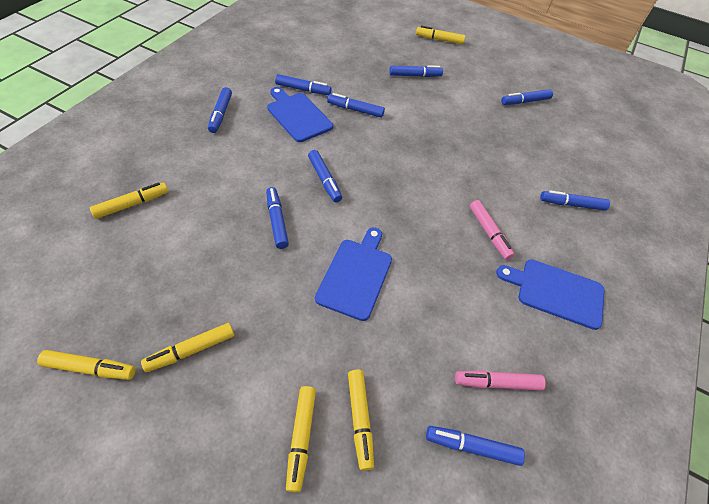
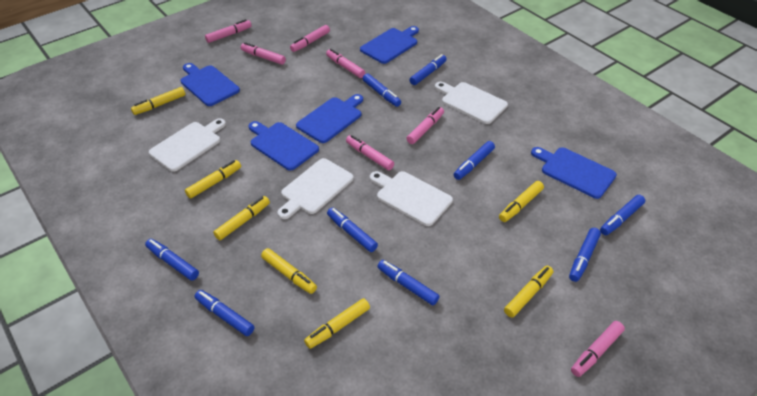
blue cutting board: 3 -> 5
pink marker: 2 -> 7
white cutting board: 0 -> 4
yellow marker: 6 -> 7

